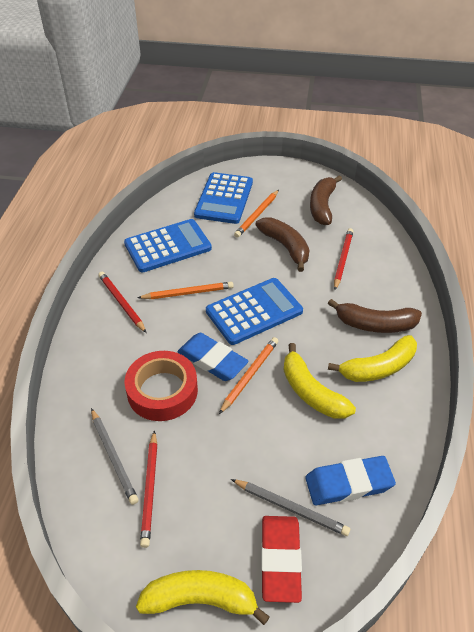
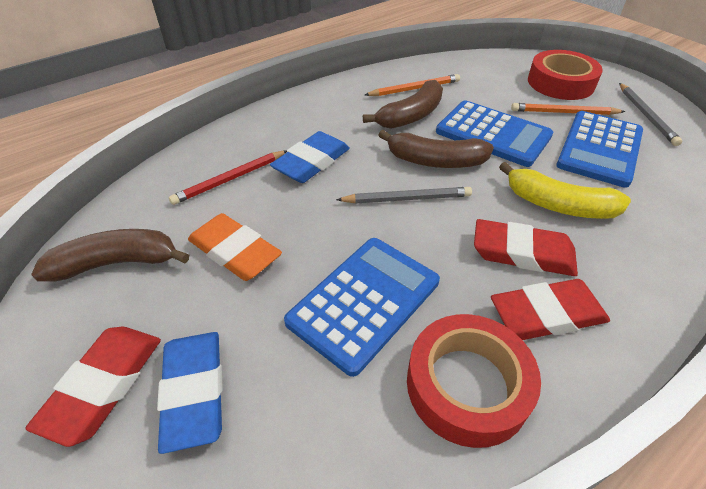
orange eraser: 0 -> 1
orange pencil: 3 -> 2
red eraser: 1 -> 3
red pencil: 3 -> 1
red tape: 1 -> 2
yellow banana: 3 -> 1

